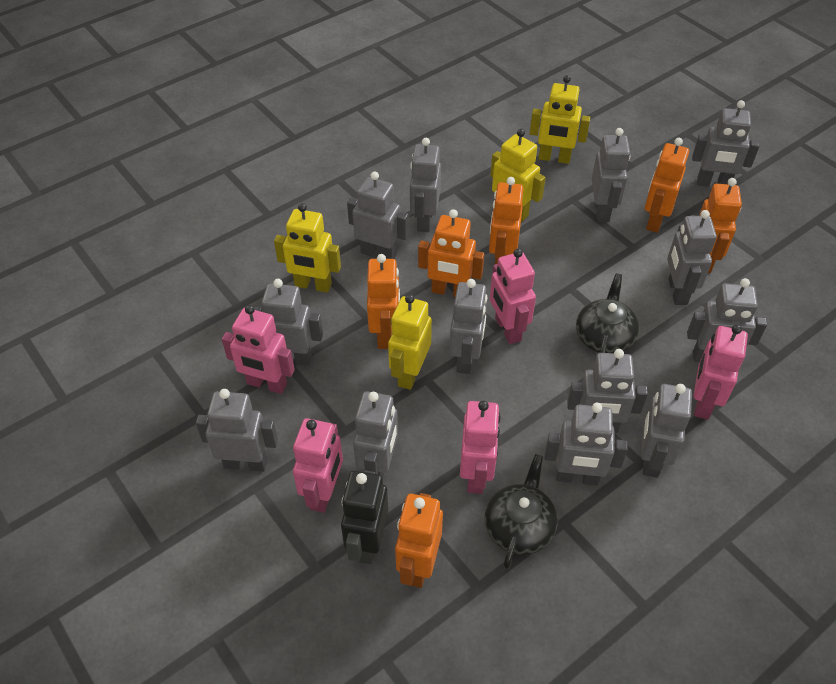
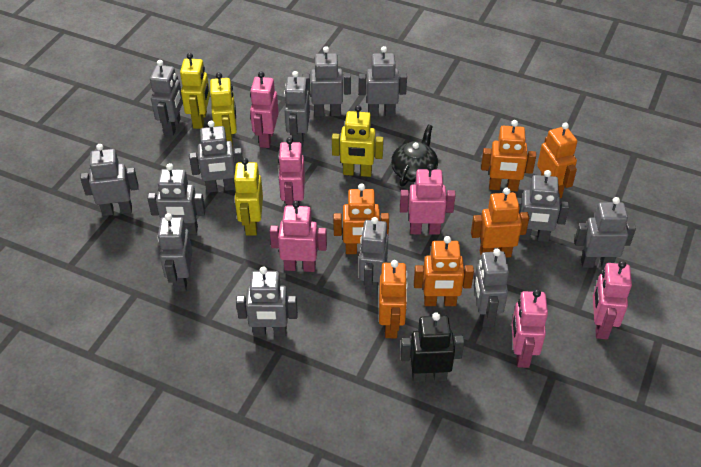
black teapot: 2 -> 1
pink robot: 5 -> 6

